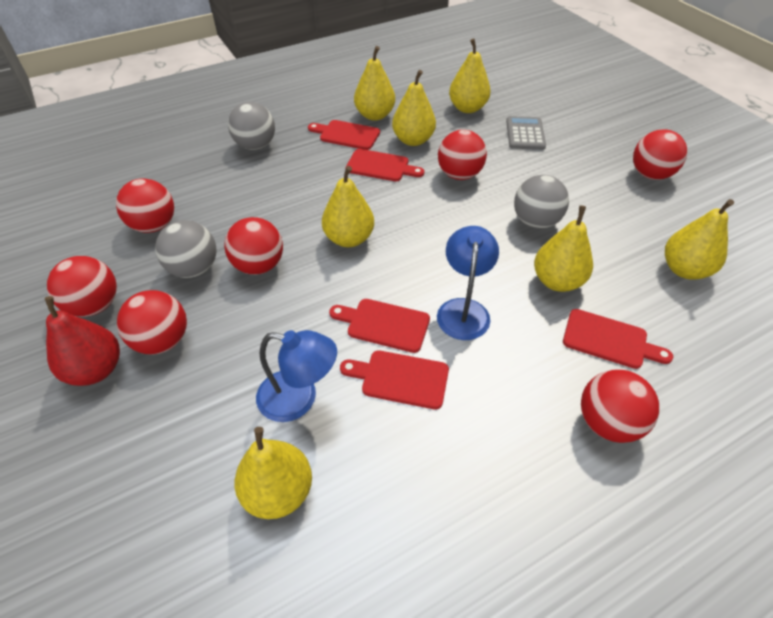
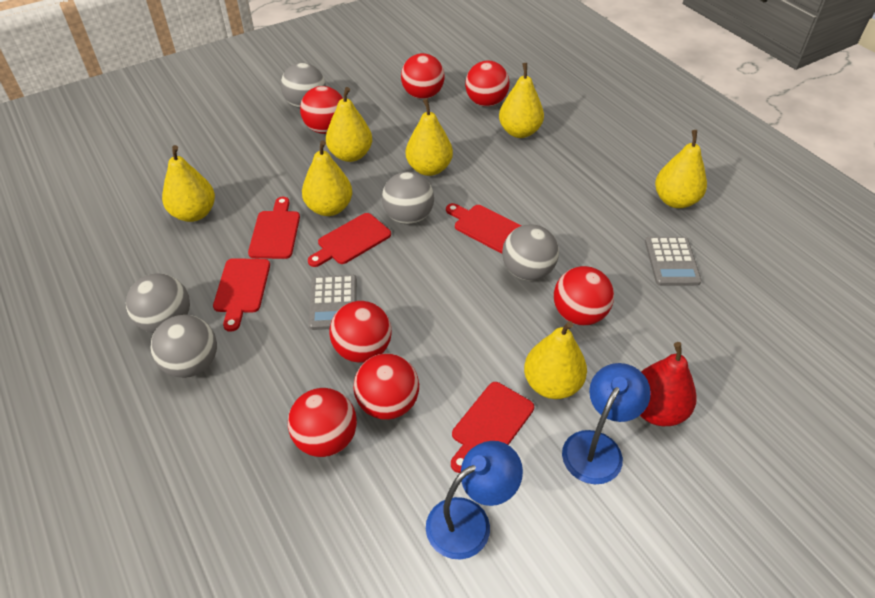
grey ball: 3 -> 5
grey calculator: 1 -> 2

